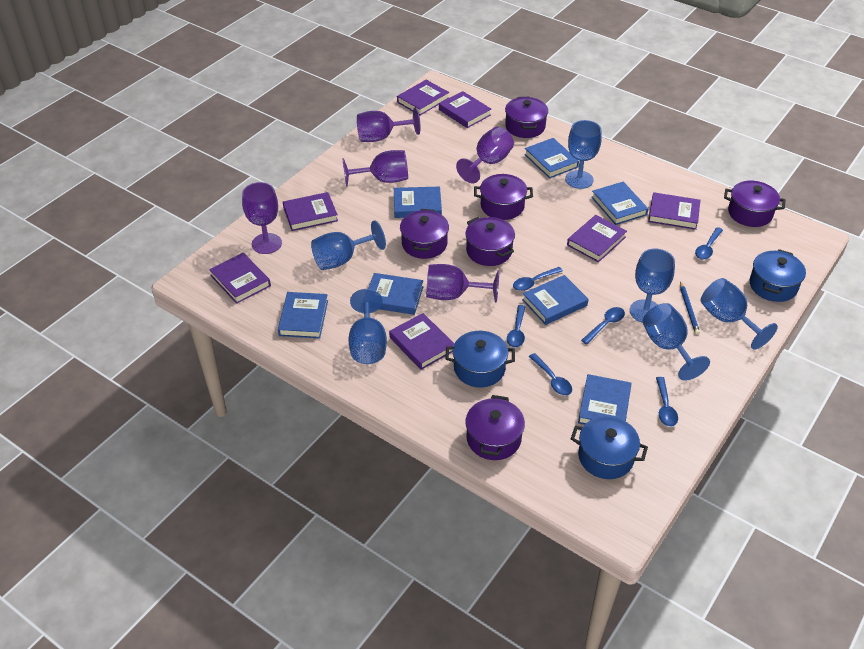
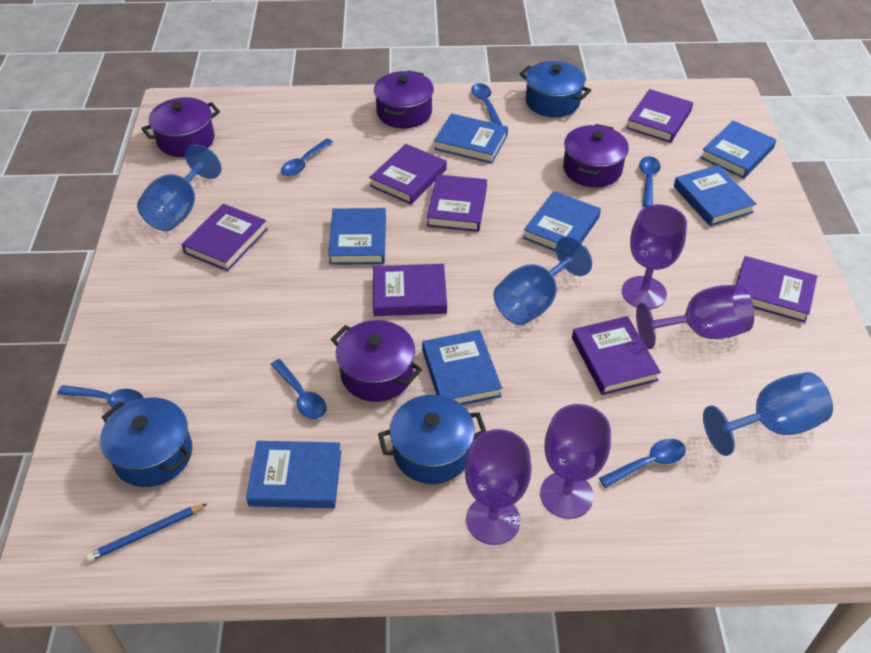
blue goblet: 6 -> 3
purple goblet: 5 -> 4
purple pot: 6 -> 4

